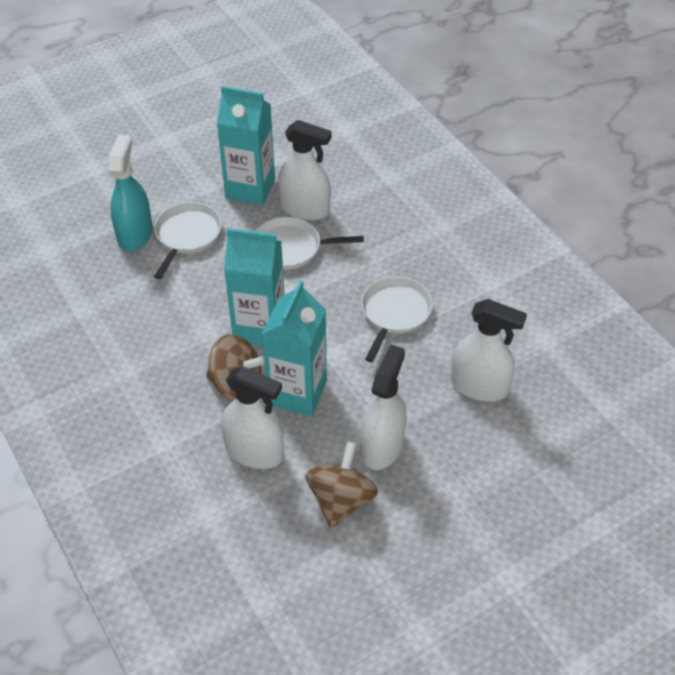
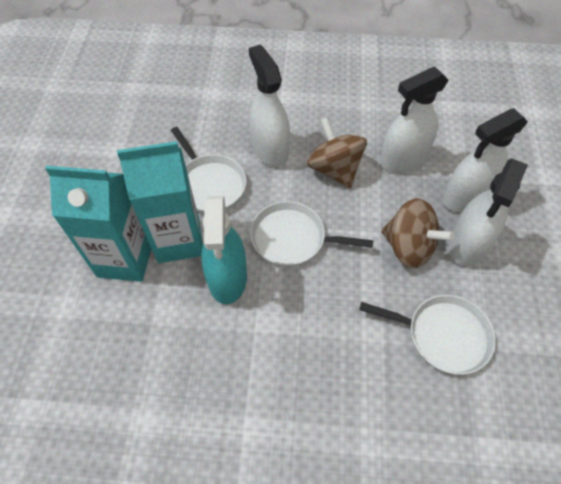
turquoise carton: 3 -> 2

